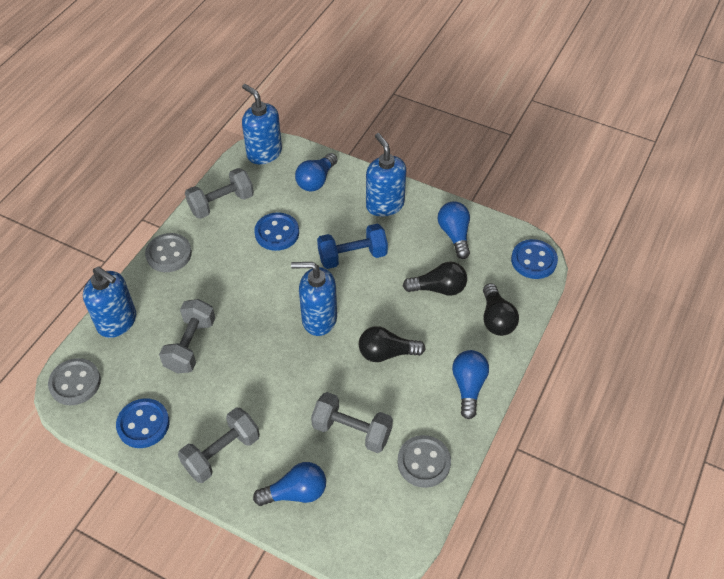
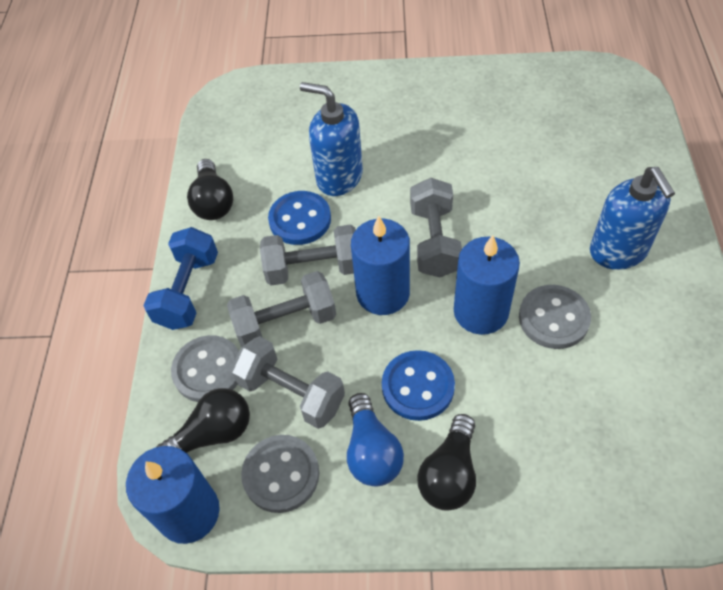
blue button: 3 -> 2
blue candle: 0 -> 3
blue light bulb: 4 -> 1
blue soap dispenser: 4 -> 2

